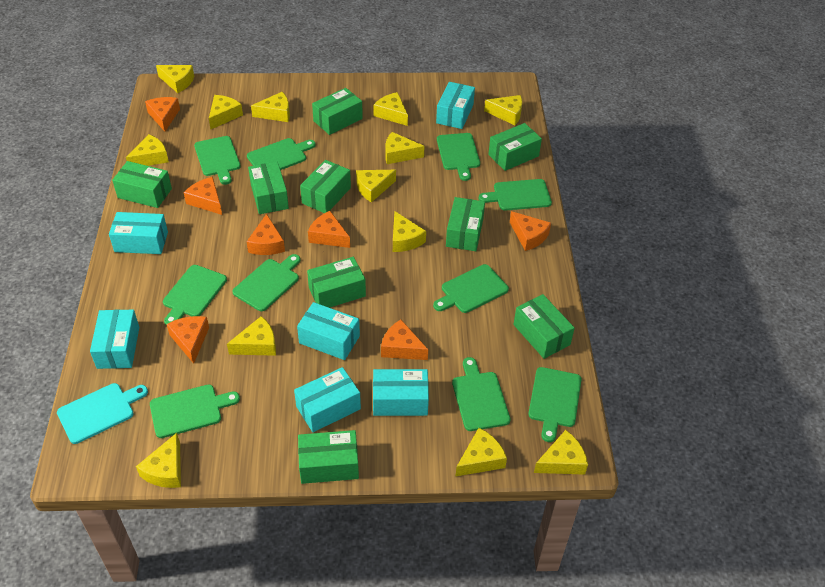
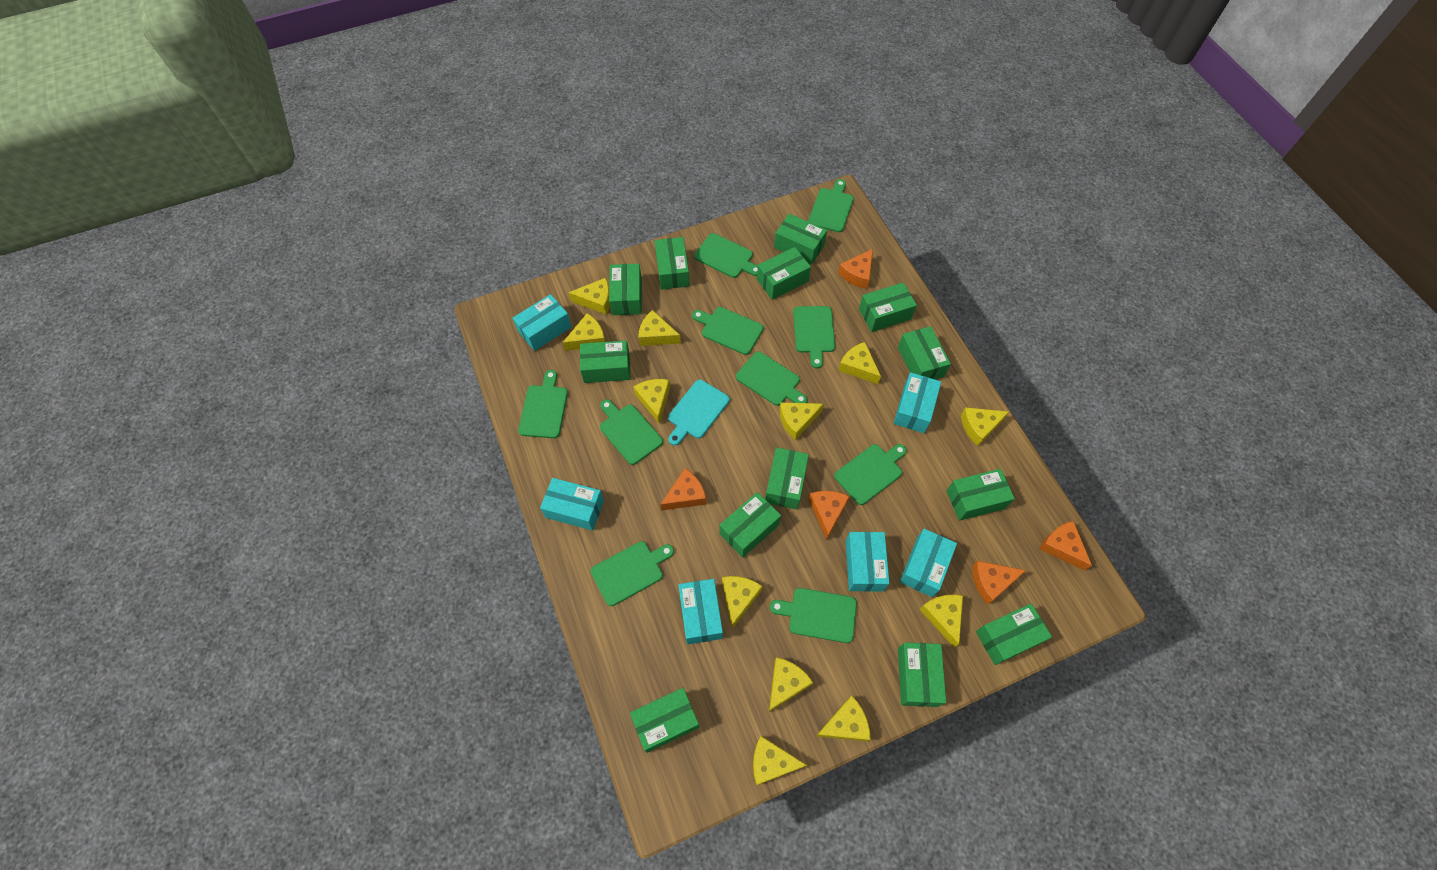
green box: 9 -> 13
orange cheese: 7 -> 5
yellow cheese: 13 -> 12

